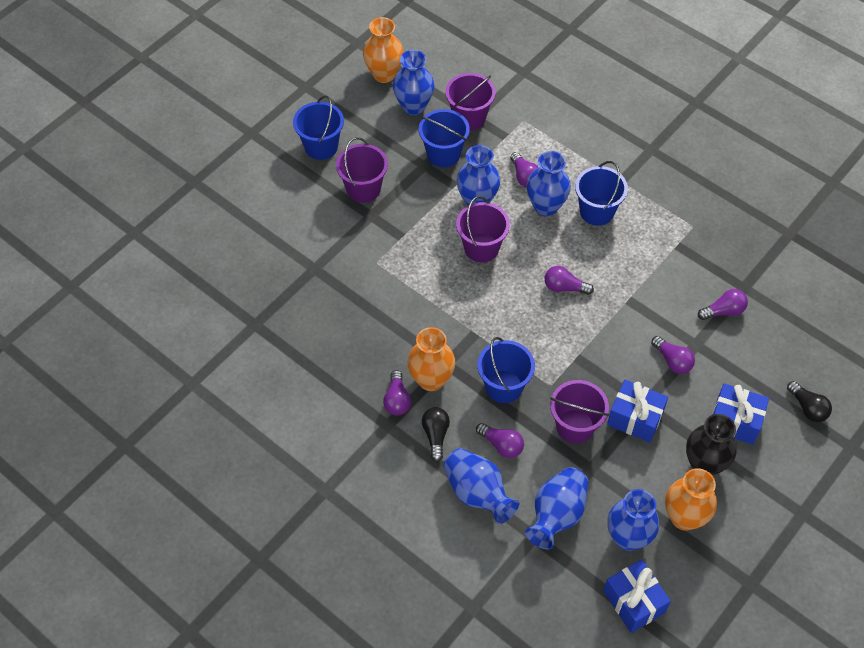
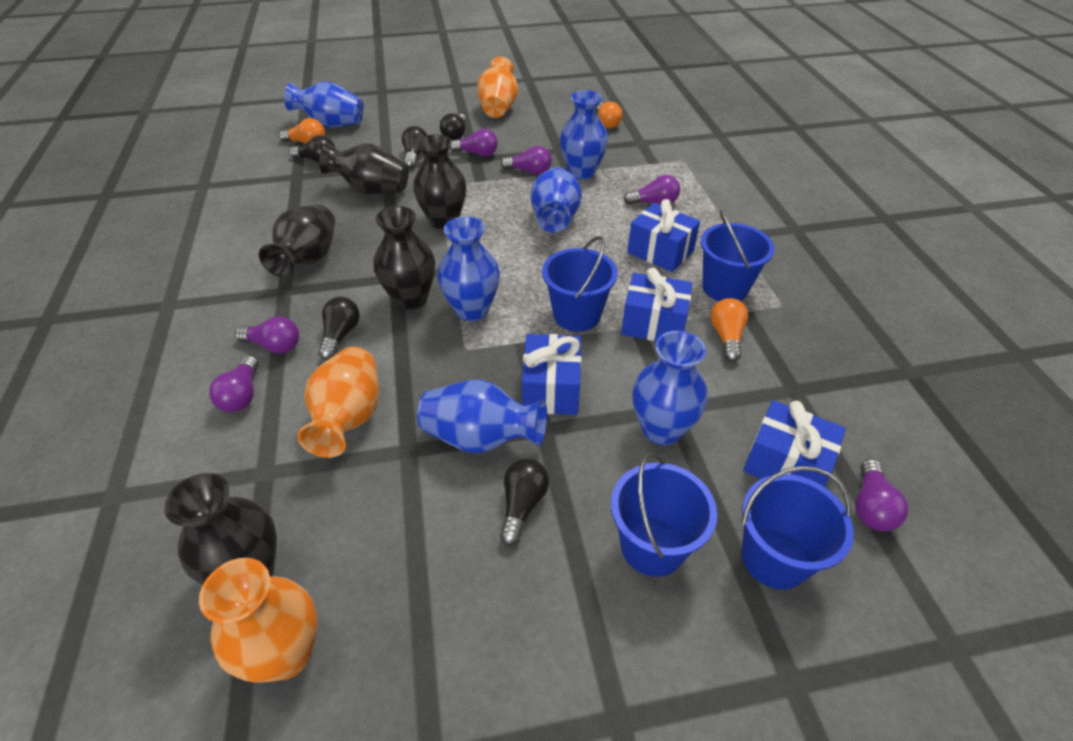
black light bulb: 2 -> 5
black vase: 1 -> 5
blue gift: 3 -> 4
orange light bulb: 0 -> 3
purple bucket: 4 -> 0

